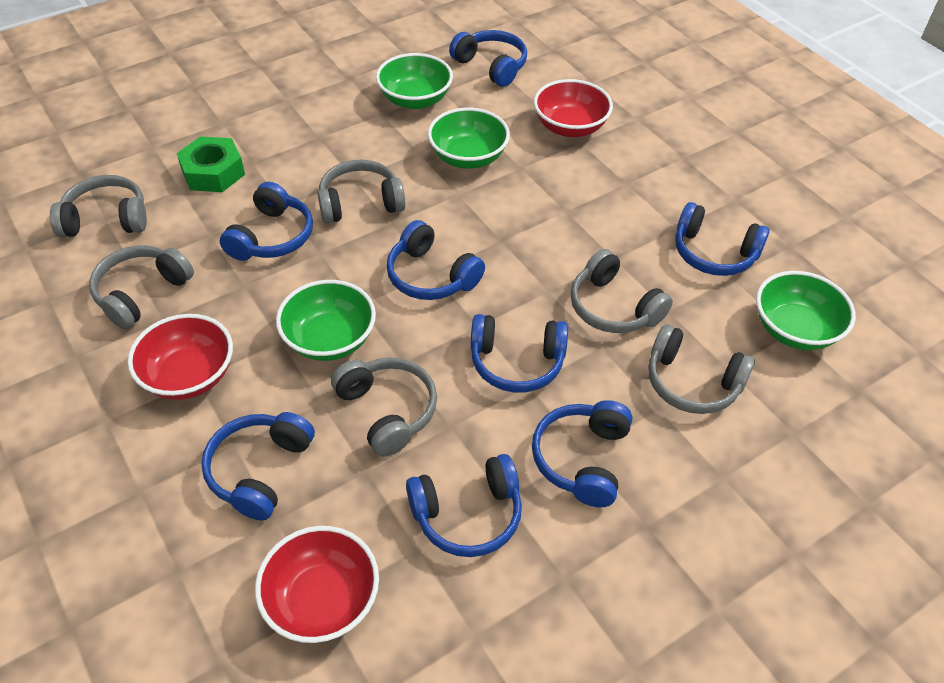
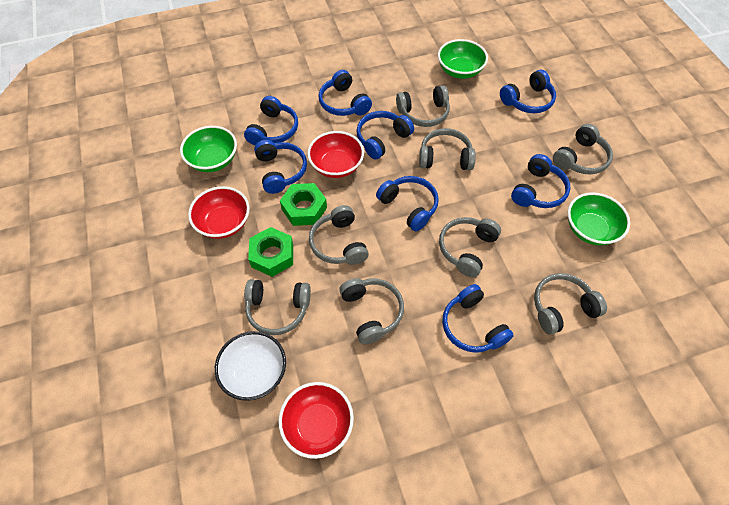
green bowl: 4 -> 3
green nut: 1 -> 2
grey headphones: 6 -> 8
white bowl: 0 -> 1

